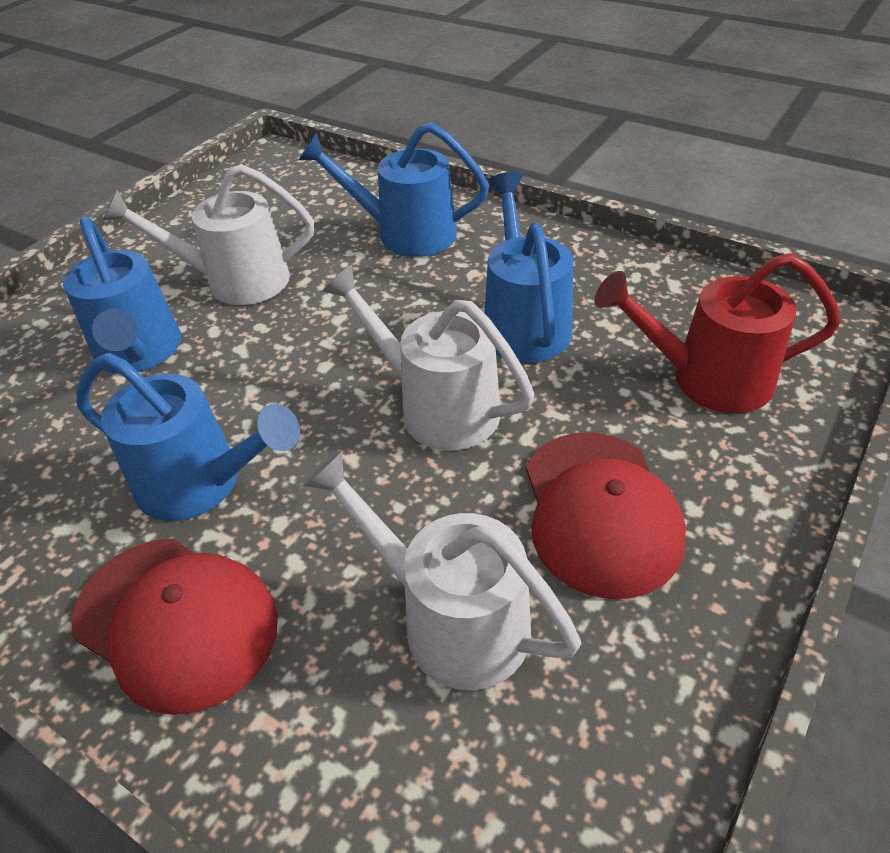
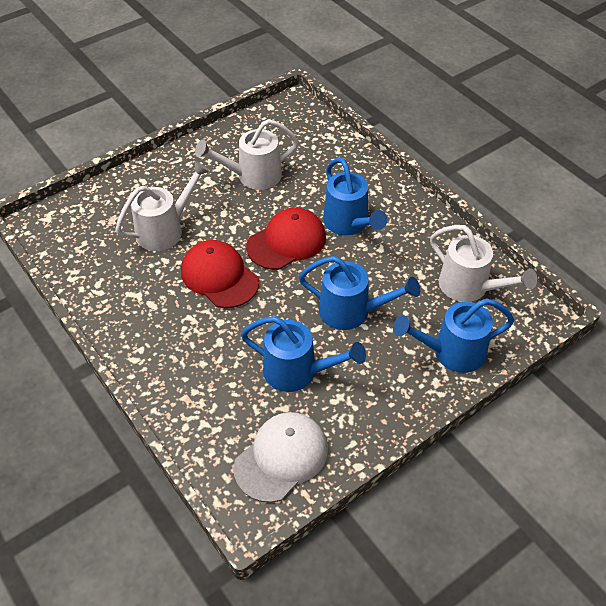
red watering can: 1 -> 0
white cap: 0 -> 1

